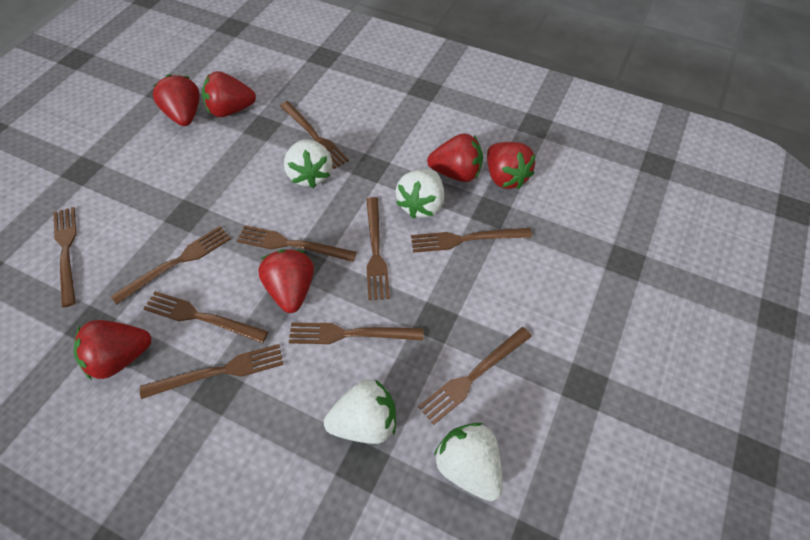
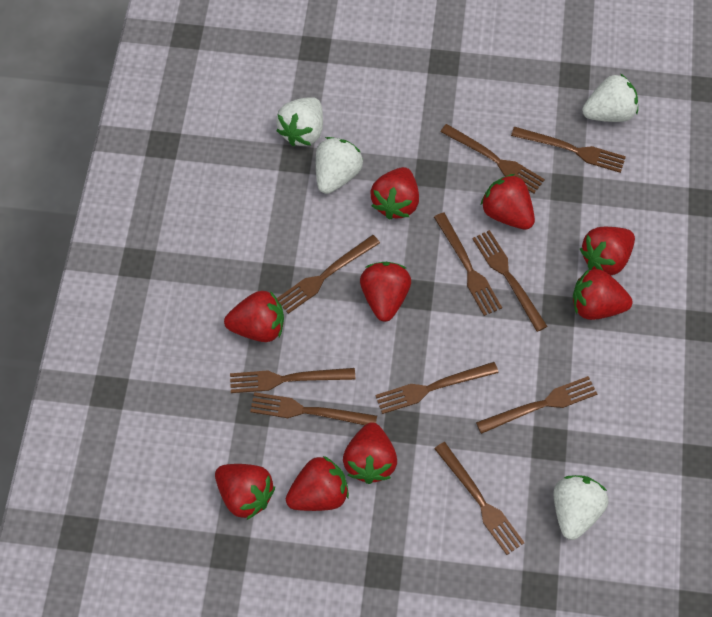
red strawberry: 6 -> 9

